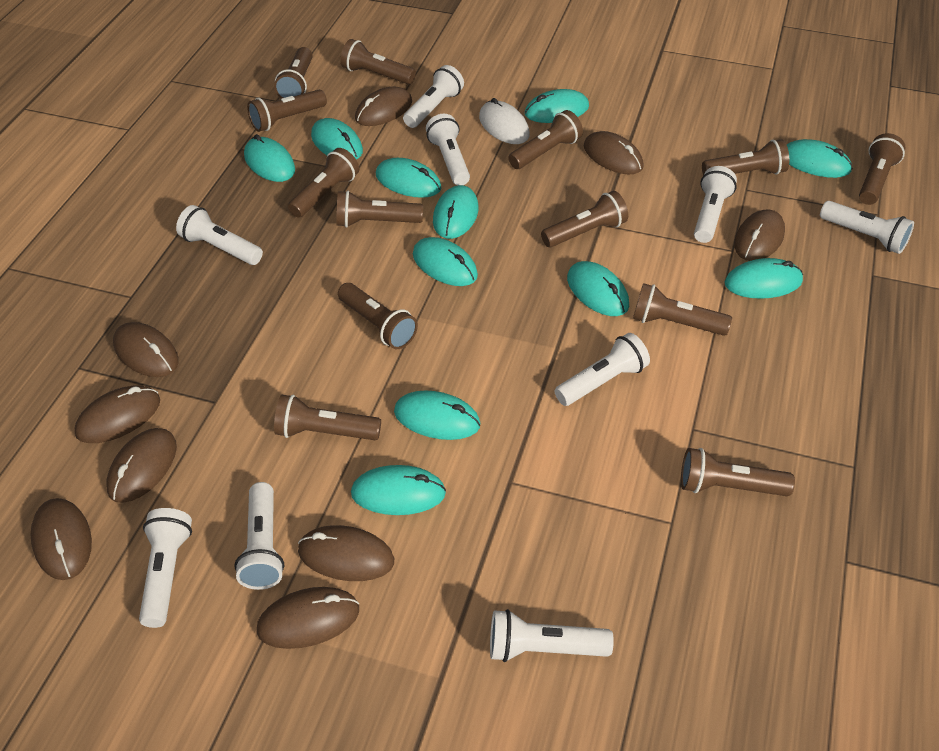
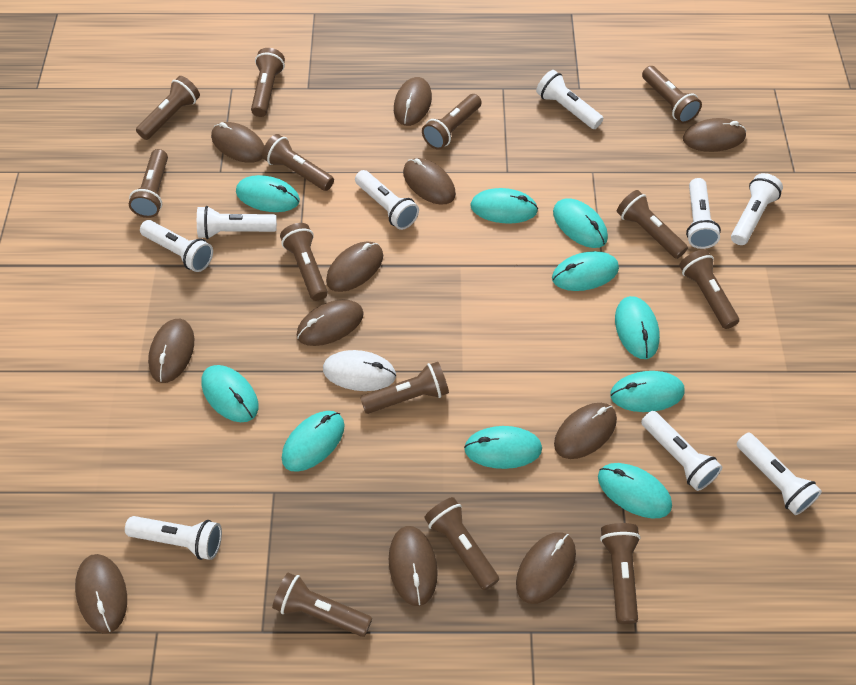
brown mouse: 9 -> 11
turquoise mouse: 11 -> 10

